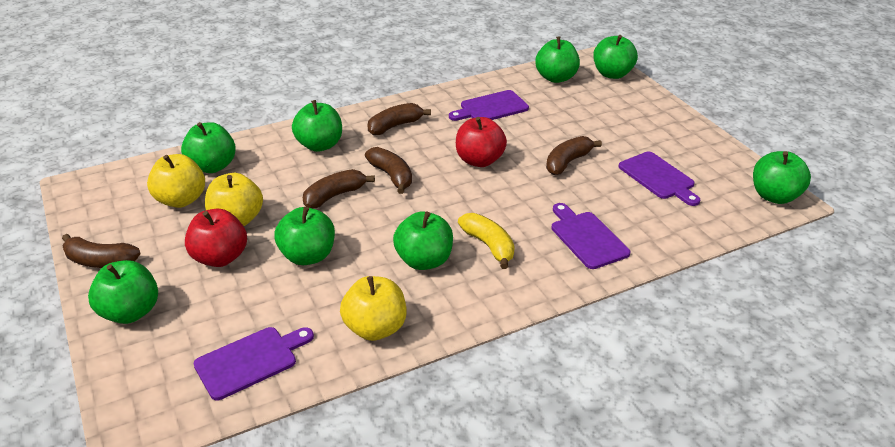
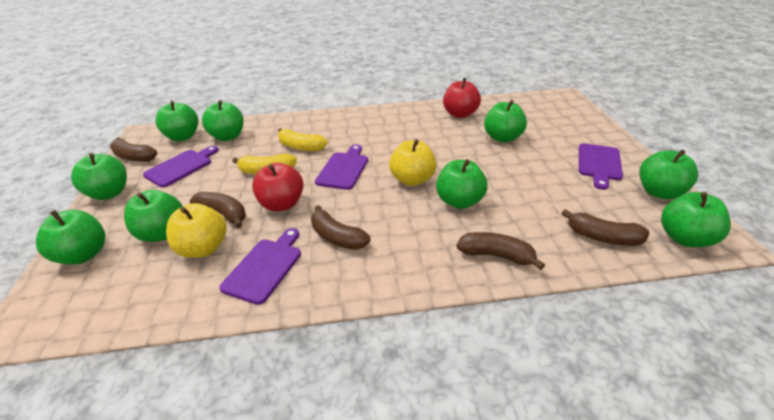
green apple: 8 -> 9
yellow apple: 3 -> 2
yellow banana: 1 -> 2

